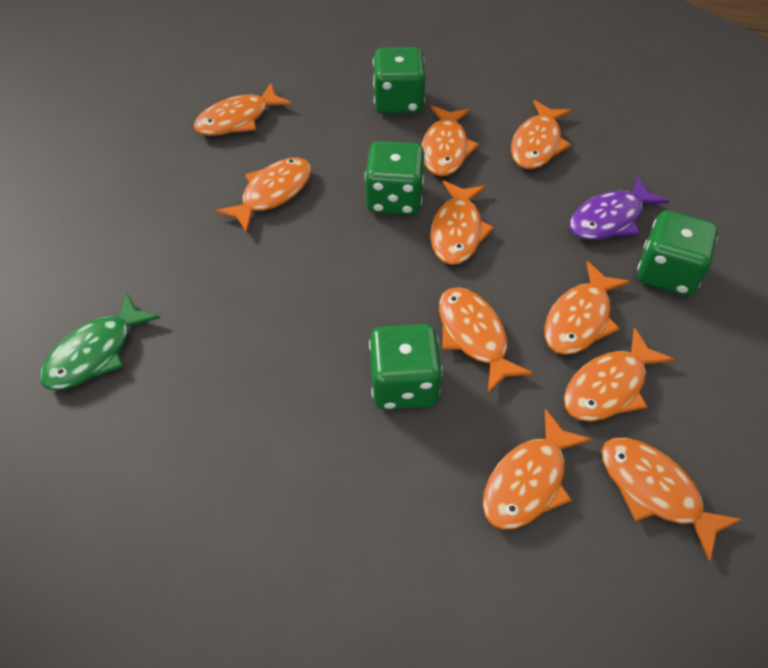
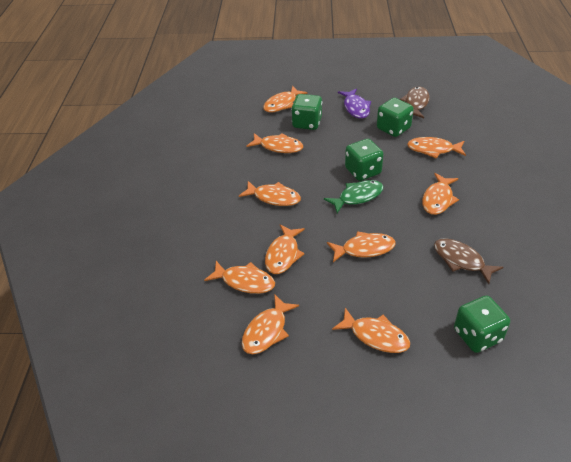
brown fish: 0 -> 2

